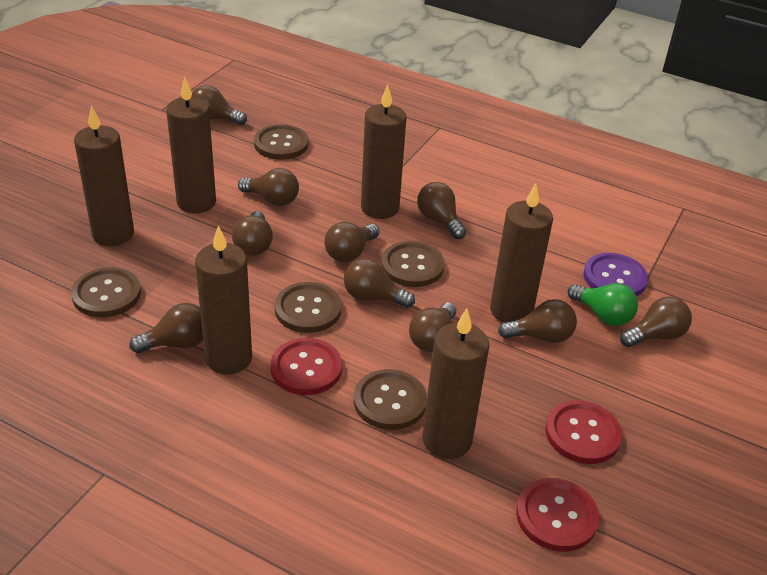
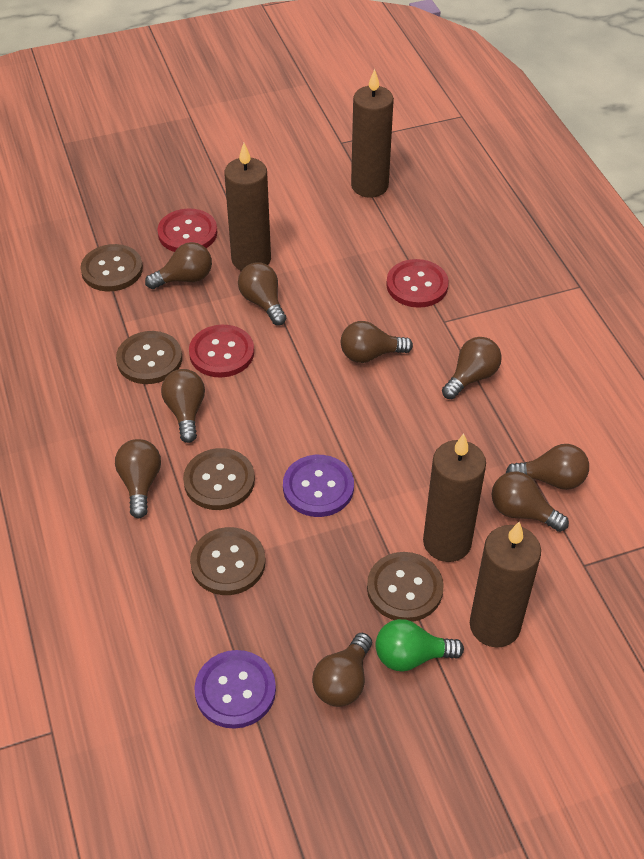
brown candle: 6 -> 4
brown light bulb: 10 -> 9
purple button: 1 -> 2

